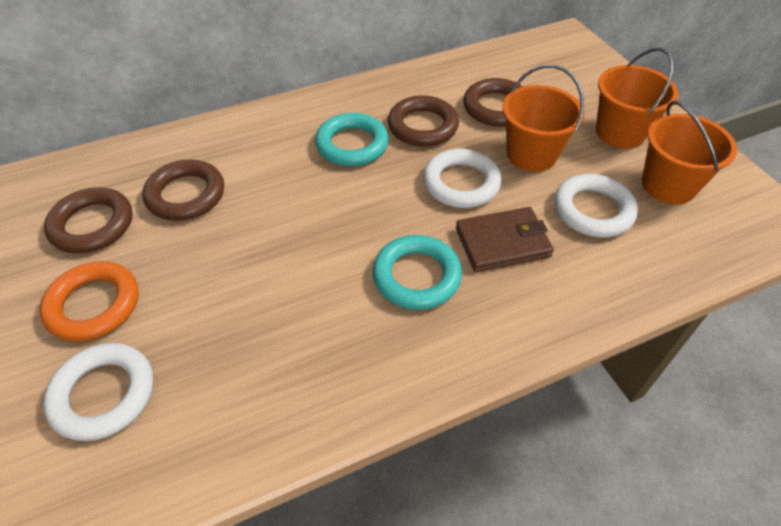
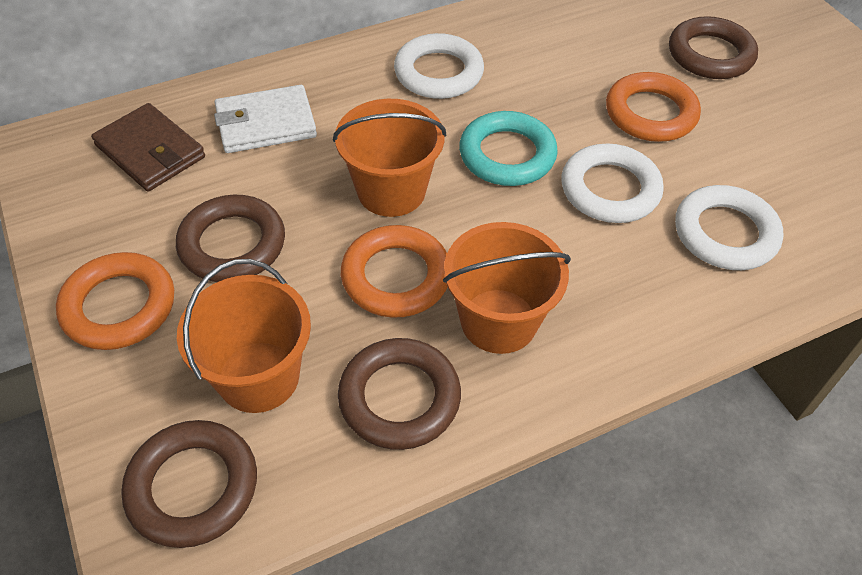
orange ring: 1 -> 3
turquoise ring: 2 -> 1
white wallet: 0 -> 1

